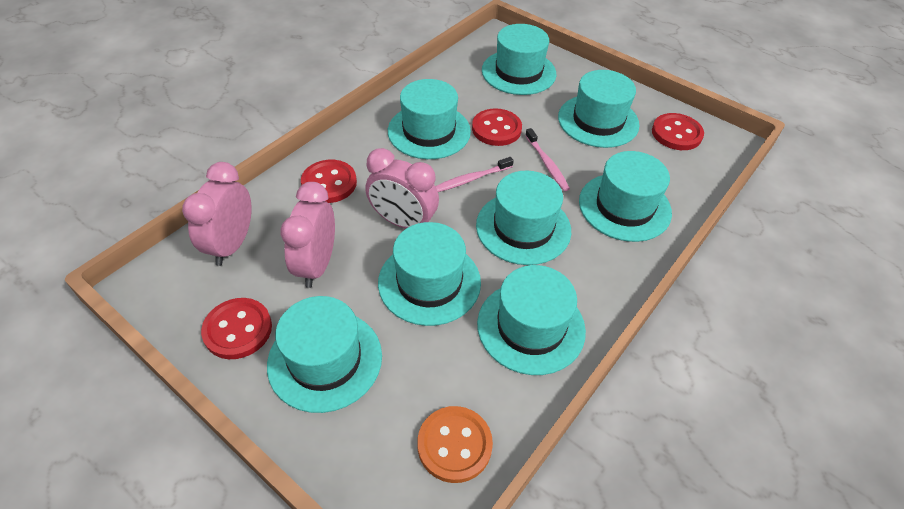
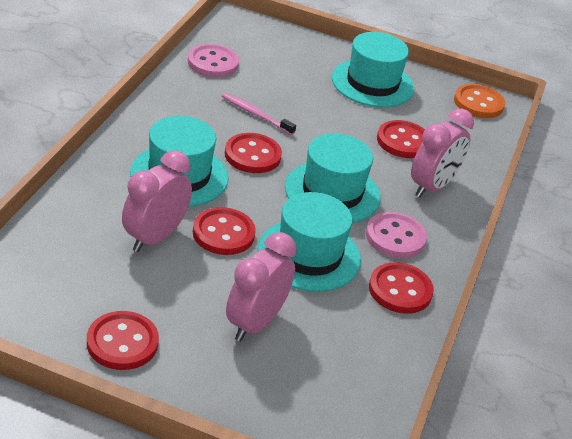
pink button: 0 -> 2
pink toothbrush: 2 -> 1
red button: 4 -> 5
turquoise hat: 8 -> 4

